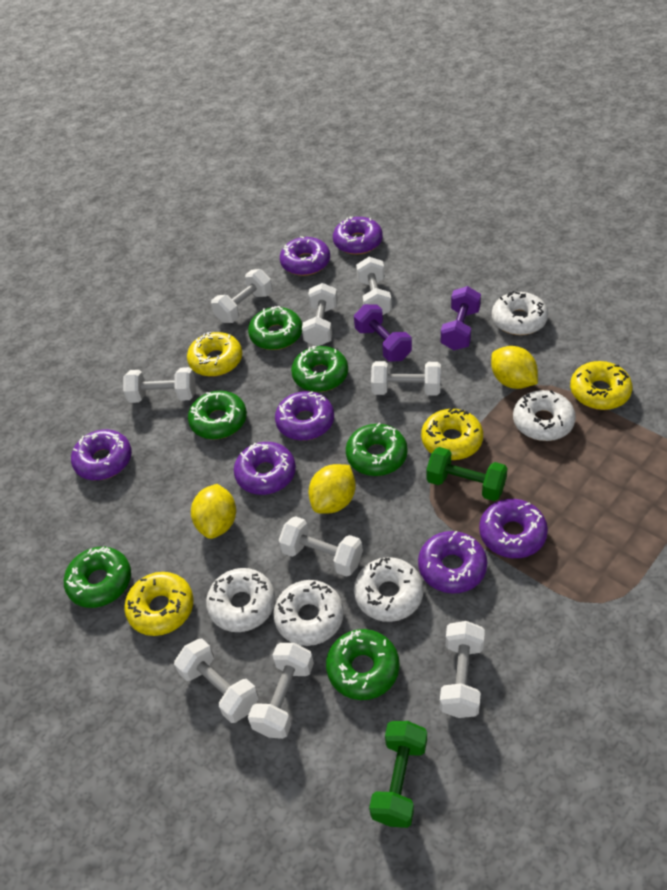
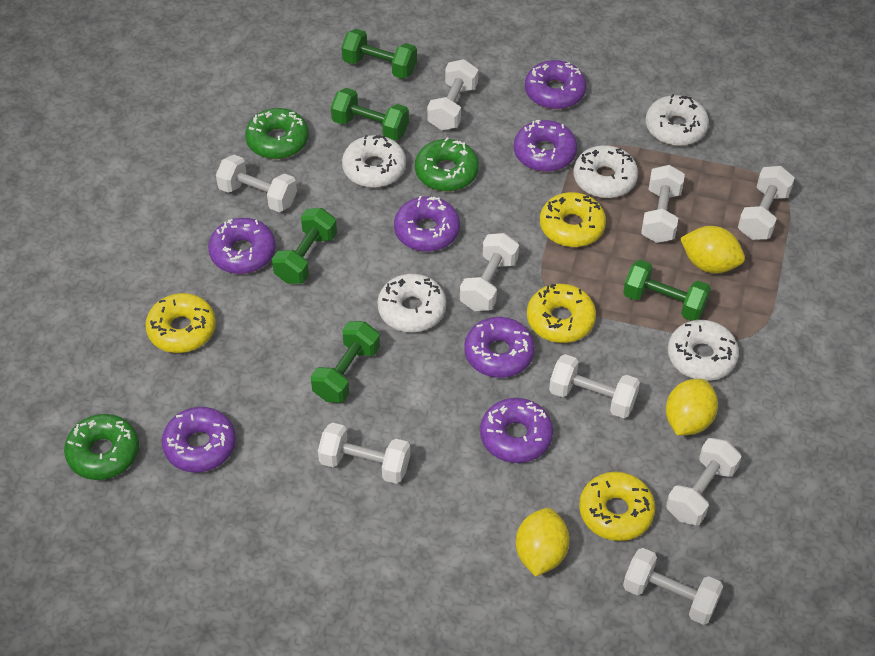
green donut: 6 -> 3
green dumbbell: 2 -> 5
purple dumbbell: 2 -> 0

